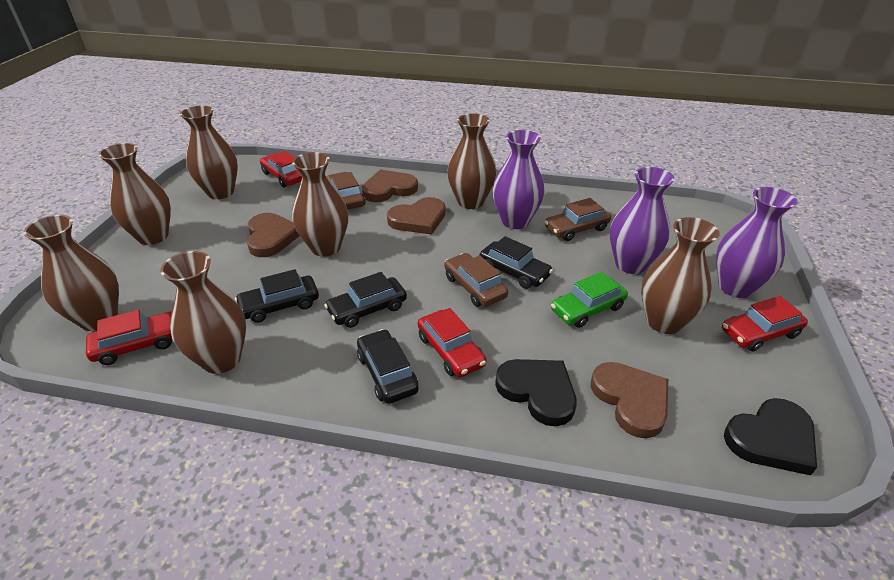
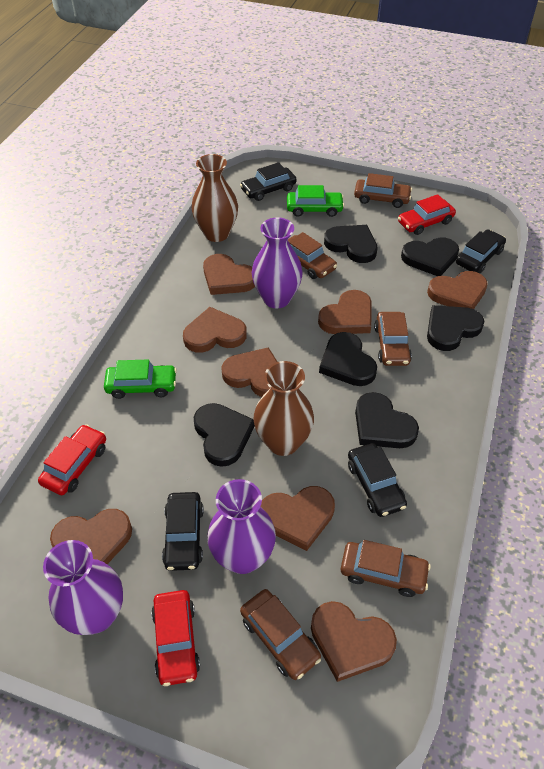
black heart: 2 -> 6
brown car: 3 -> 5
brown heart: 4 -> 8
brown vase: 7 -> 2
green car: 1 -> 2
red car: 4 -> 3

